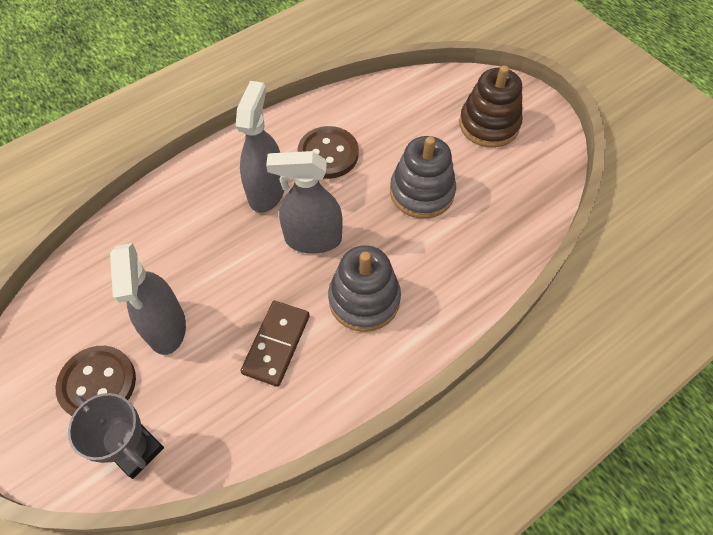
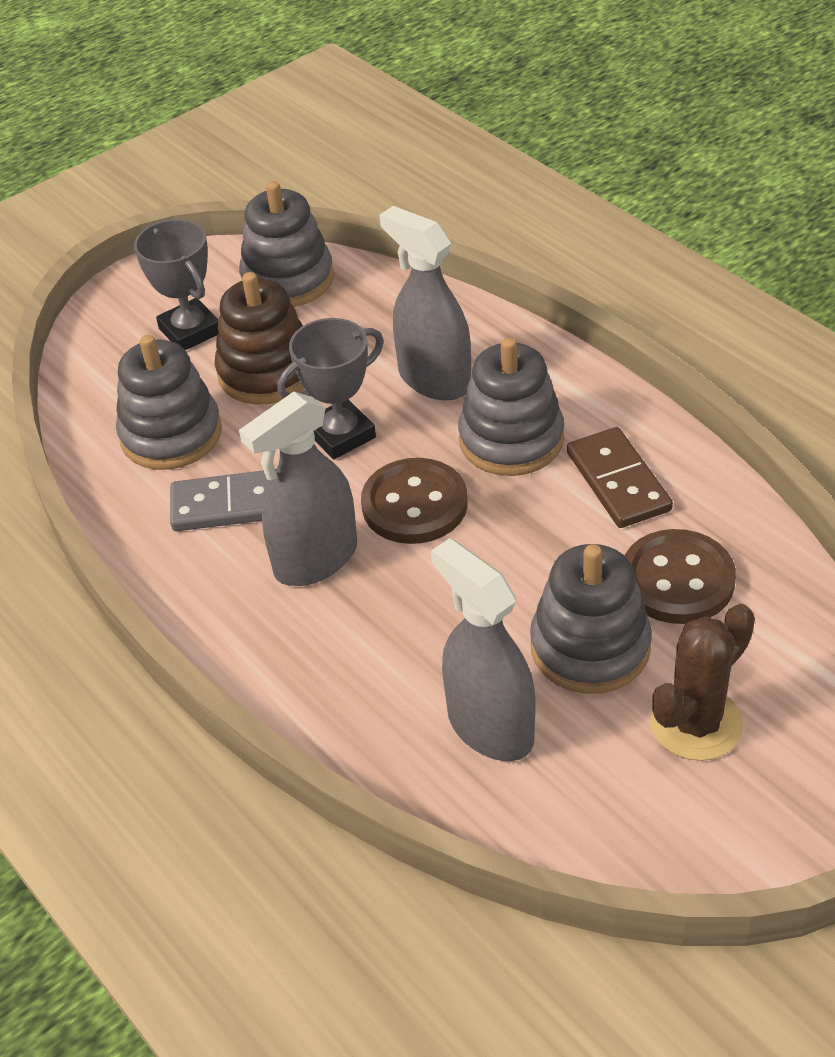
brown cactus: 0 -> 1
grey domino: 0 -> 1
grey stacking toy: 2 -> 4
grey trophy: 1 -> 2

